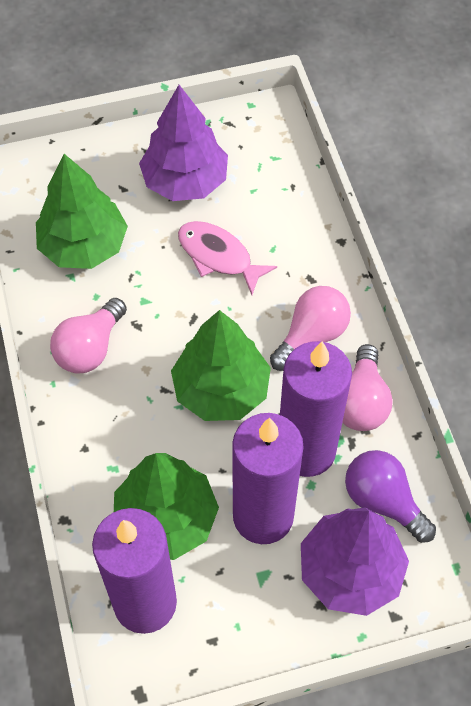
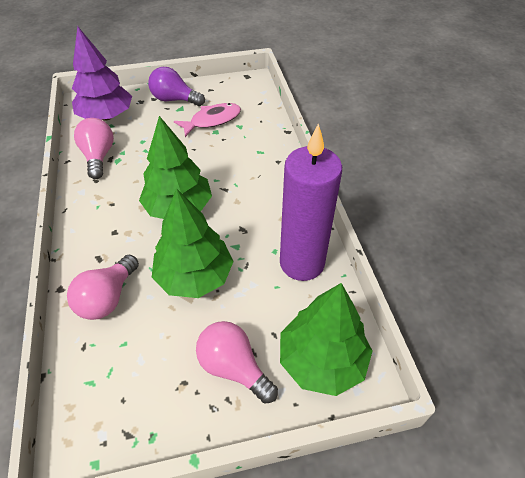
purple candle: 3 -> 1
purple tree: 2 -> 1

